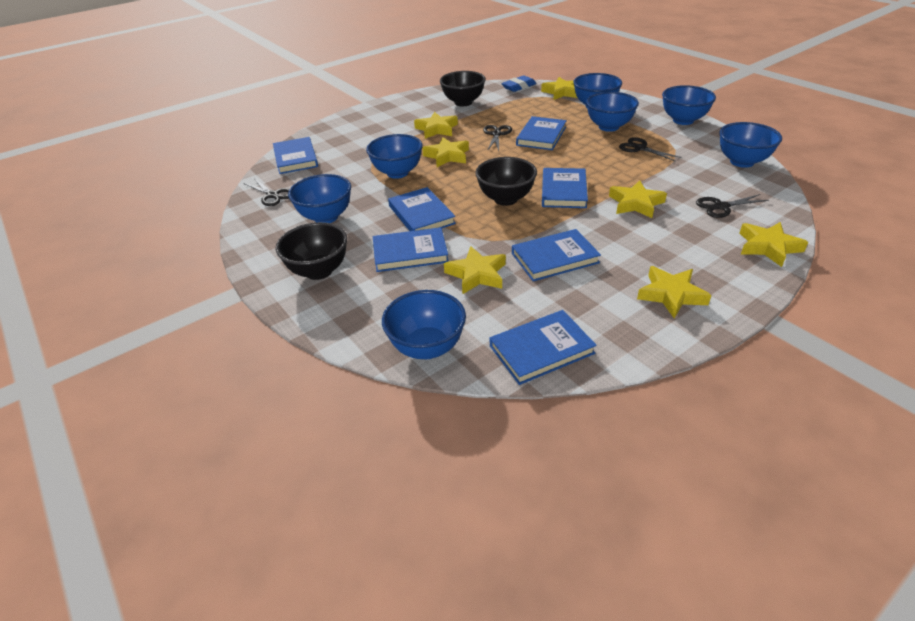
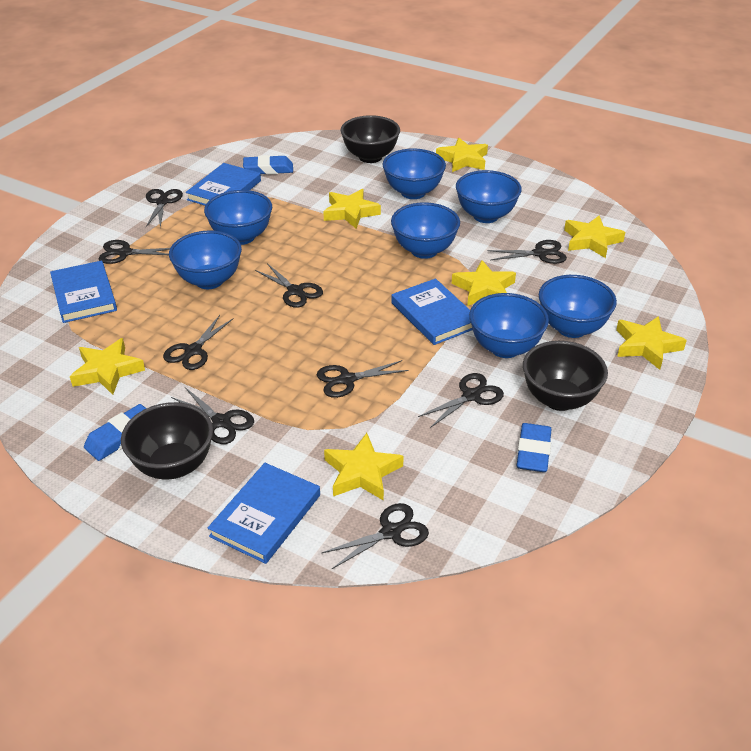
black scissors: 4 -> 9
blue book: 7 -> 4
blue eraser: 1 -> 3

